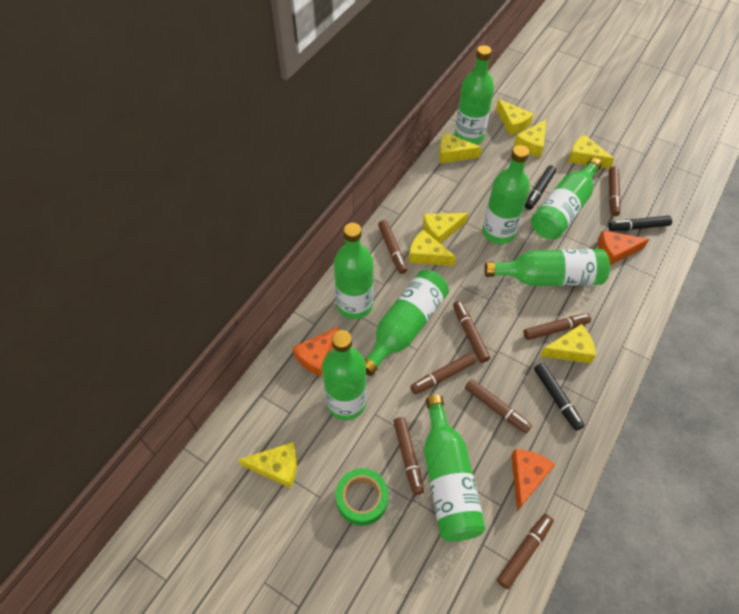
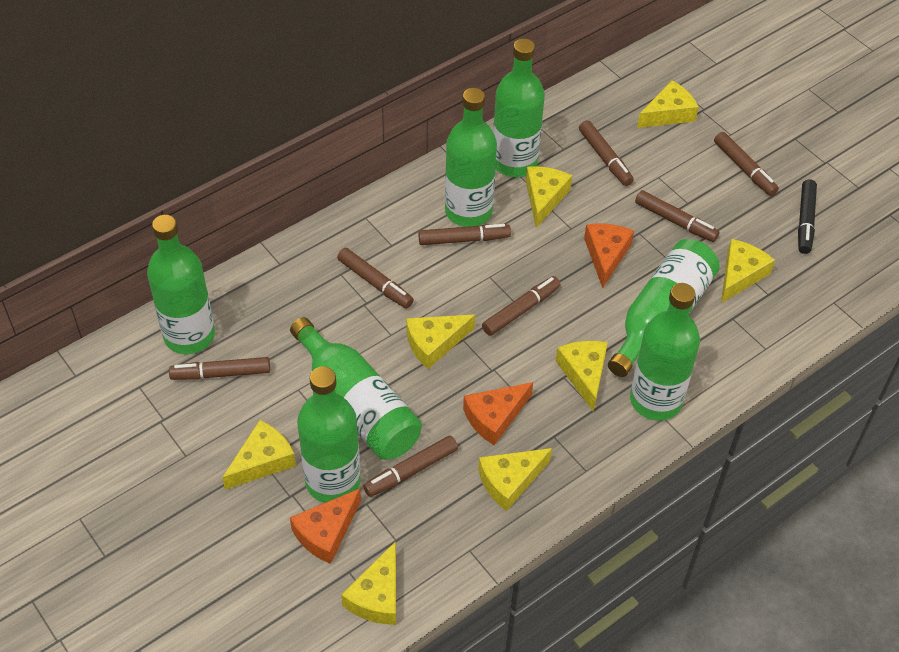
black marker: 3 -> 1
green bottle: 8 -> 7
green tape: 1 -> 0

